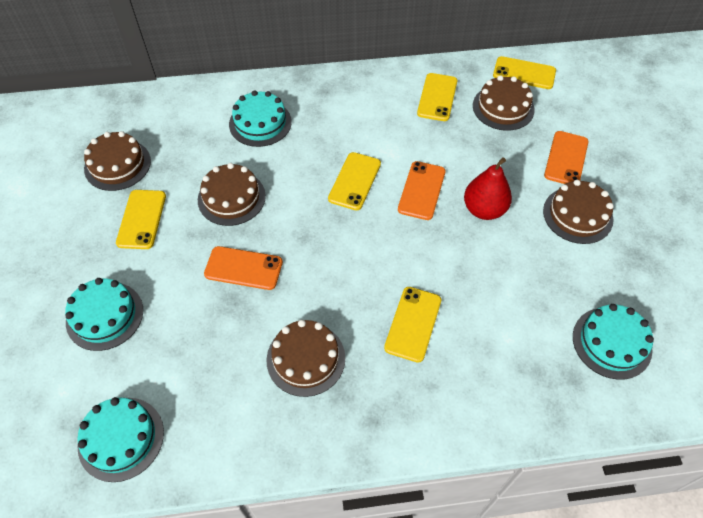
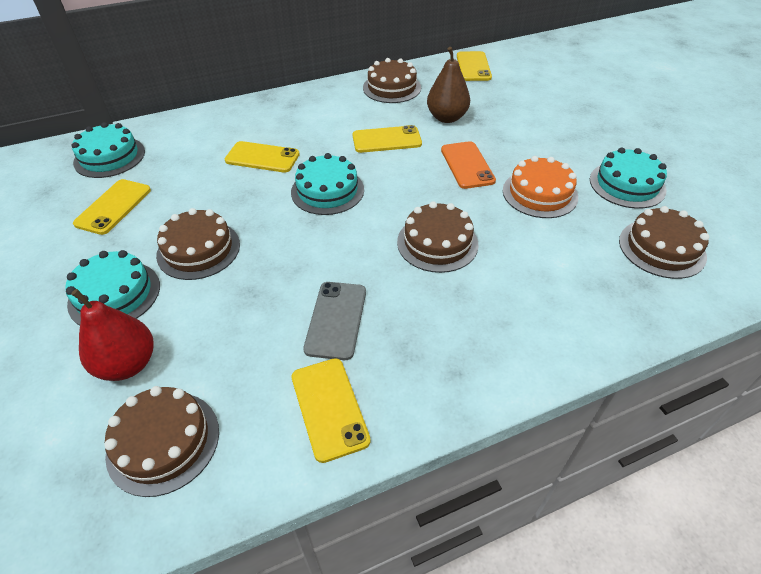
brown pear: 0 -> 1
grey phone: 0 -> 1
orange cake: 0 -> 1
orange phone: 3 -> 1

